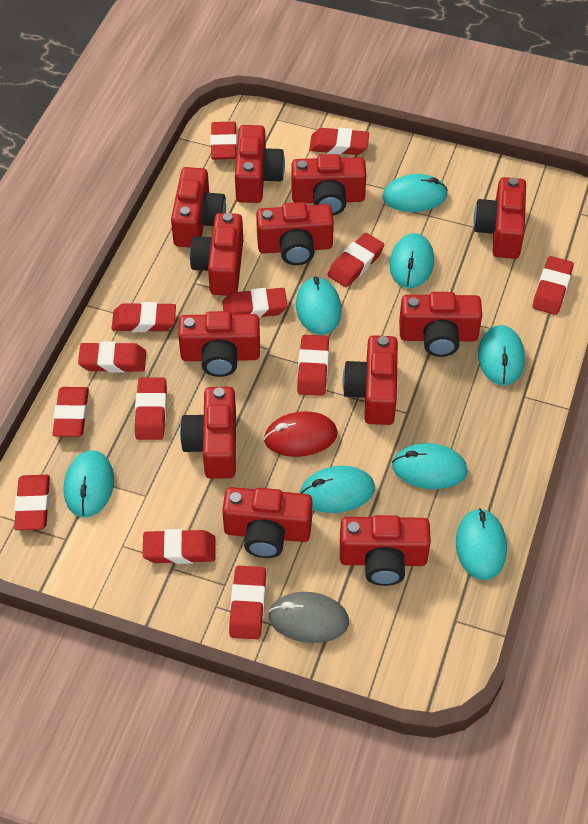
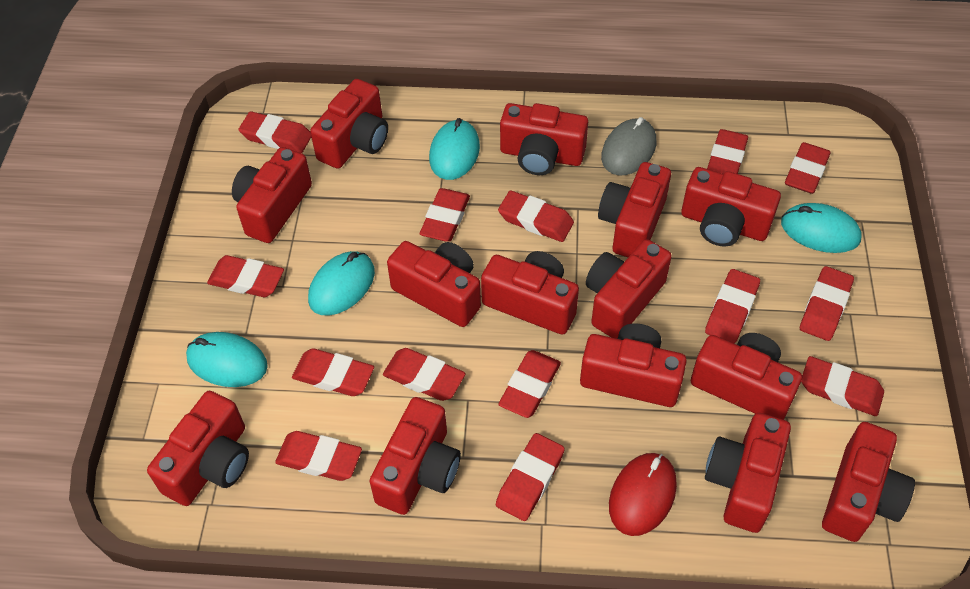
red camera: 12 -> 14
red eraser: 13 -> 14
turquoise mouse: 8 -> 4

